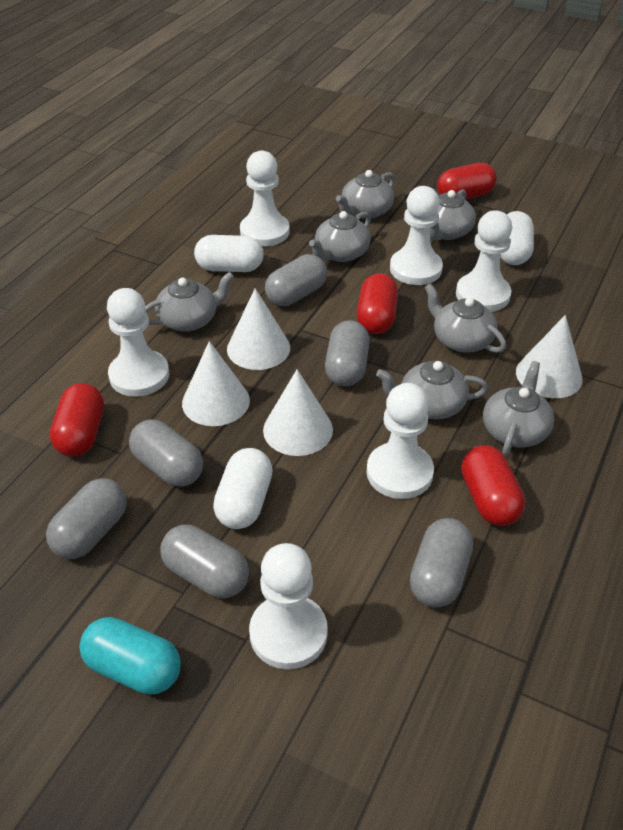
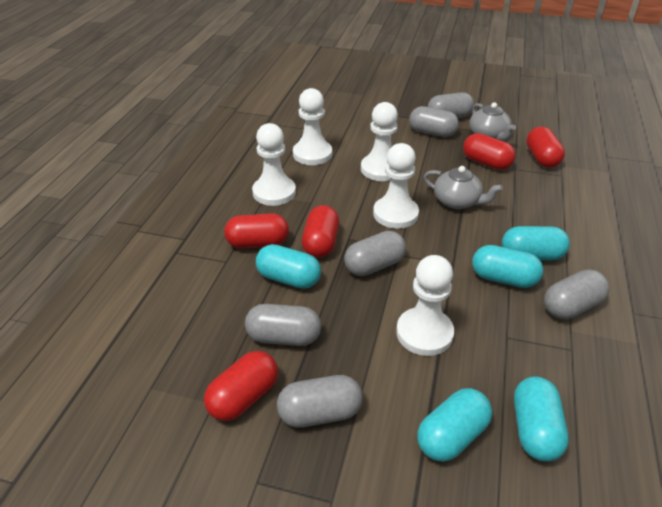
grey teapot: 7 -> 2
red capsule: 4 -> 5
turquoise capsule: 1 -> 5
white capsule: 3 -> 0
white cone: 4 -> 0
white pawn: 6 -> 5

